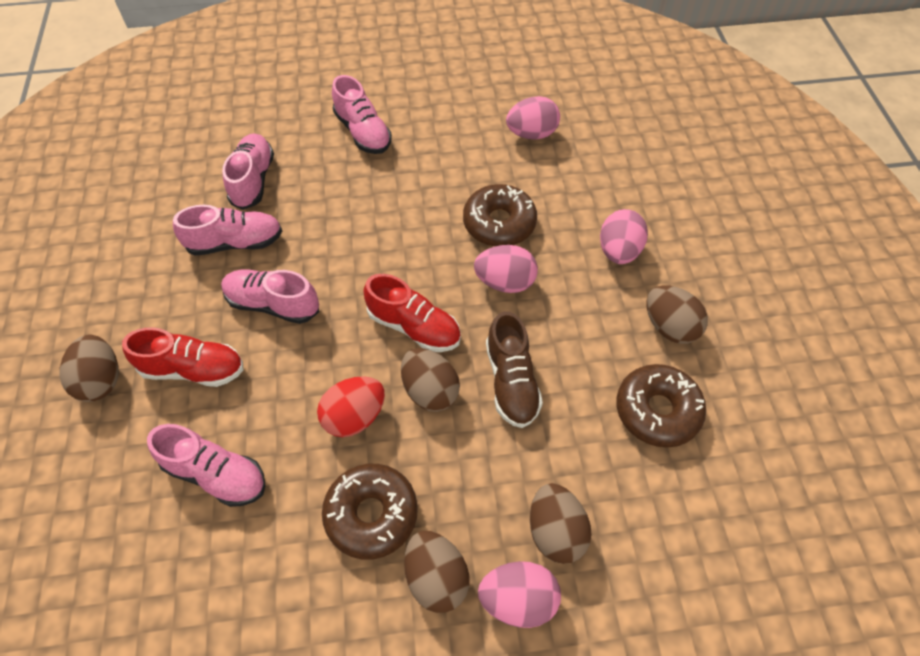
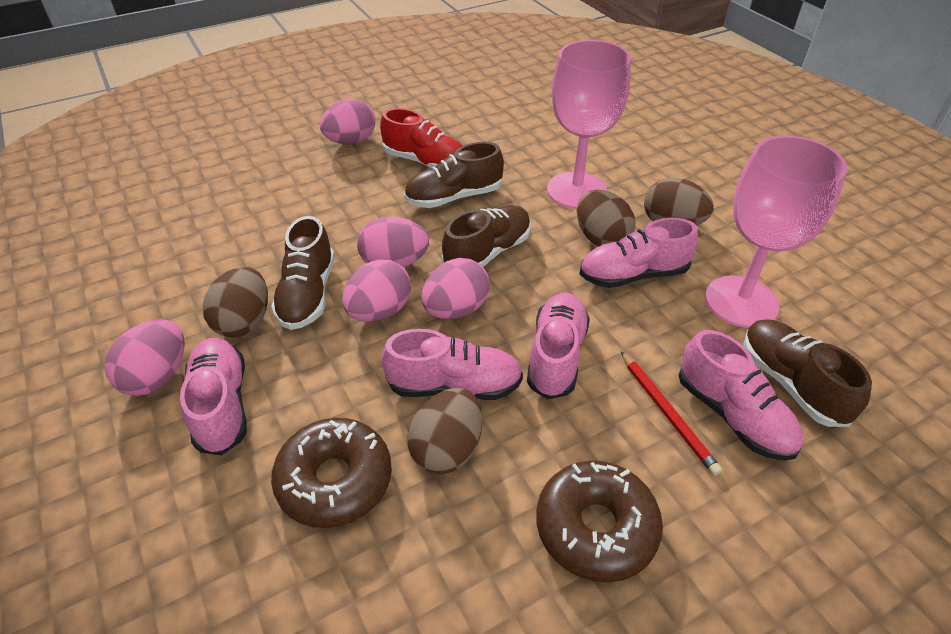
brown donut: 3 -> 2
brown egg: 5 -> 4
brown shoe: 1 -> 4
pink egg: 4 -> 5
pink goblet: 0 -> 2
red egg: 1 -> 0
red pencil: 0 -> 1
red shoe: 2 -> 1

